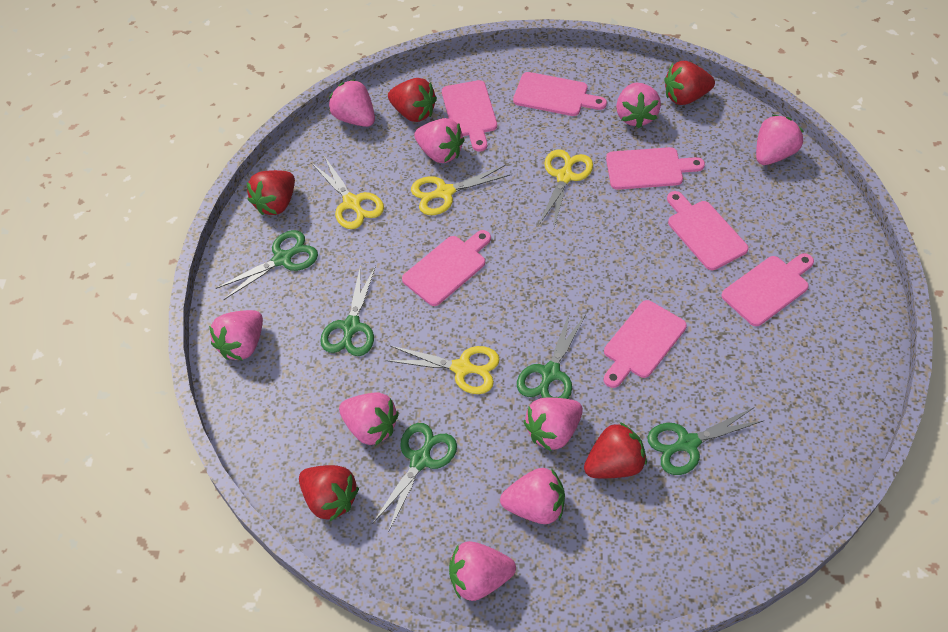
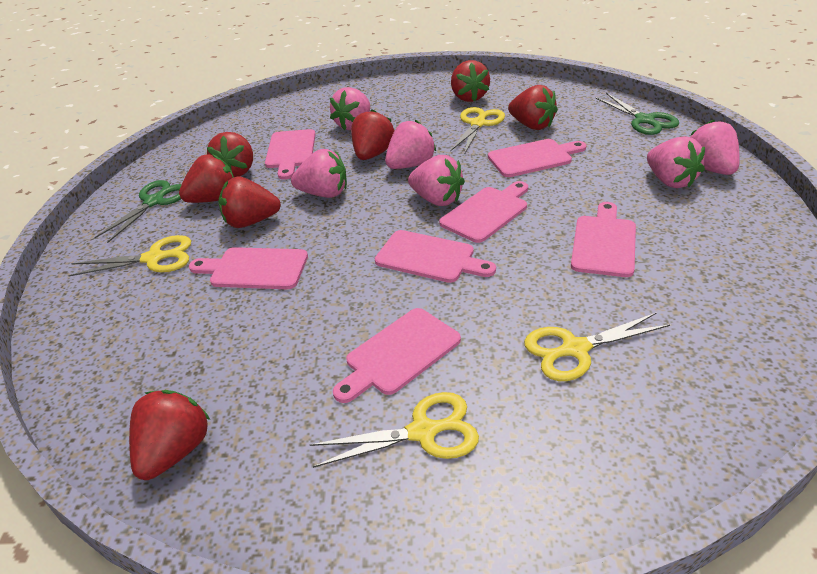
green scissors: 5 -> 2
pink strawberry: 9 -> 6
red strawberry: 5 -> 7

